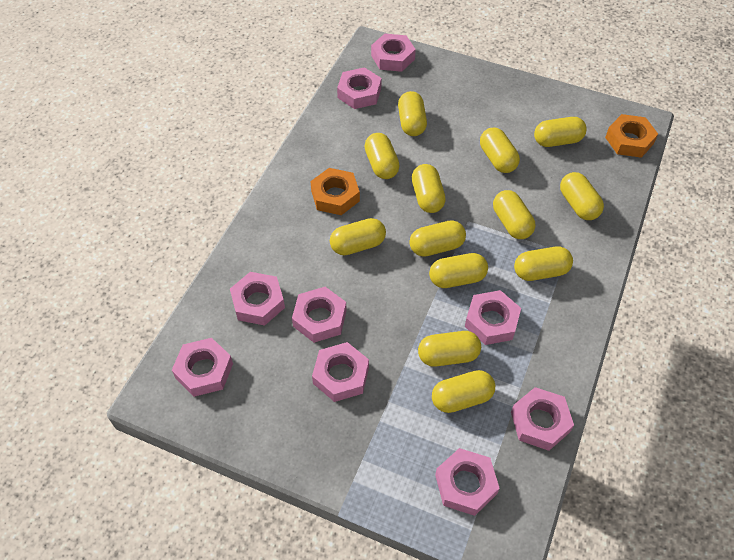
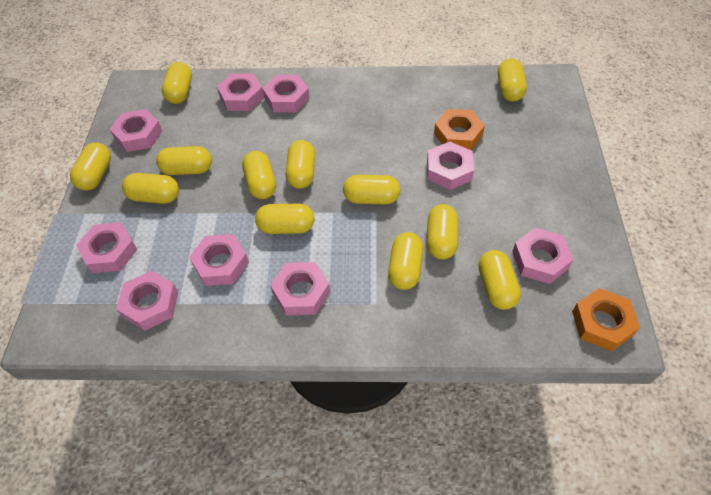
yellow capsule: 13 -> 12

